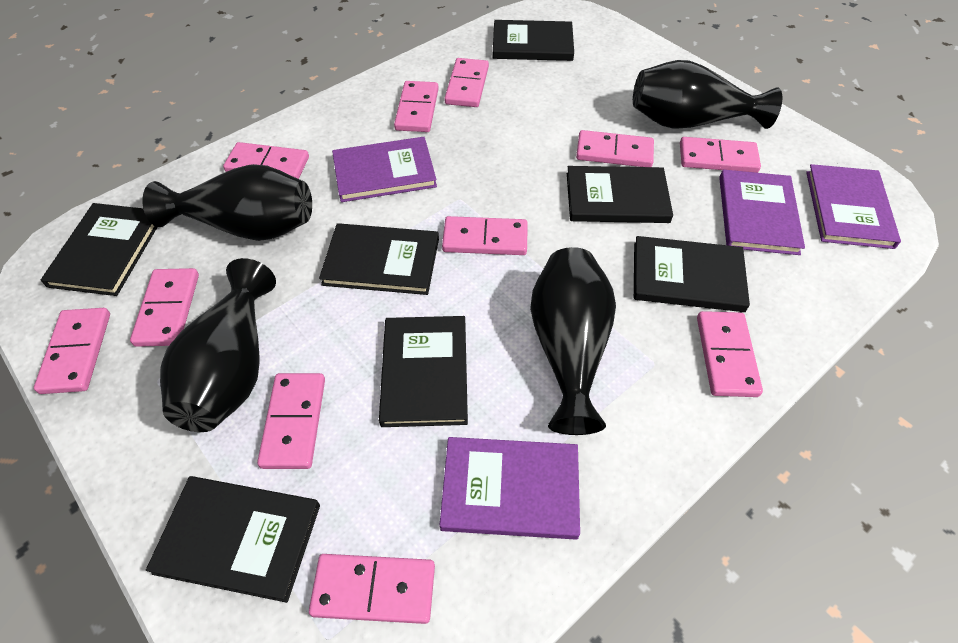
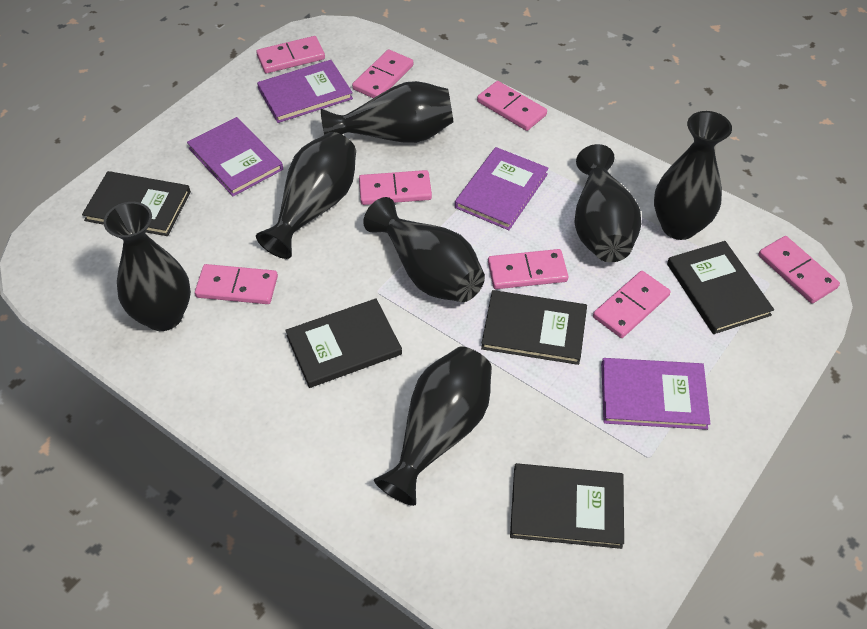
black book: 7 -> 5
black vase: 4 -> 7
pink domino: 11 -> 8

